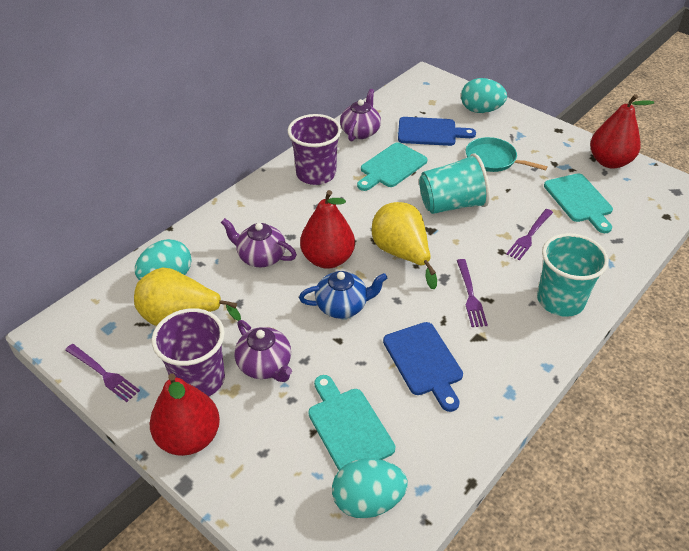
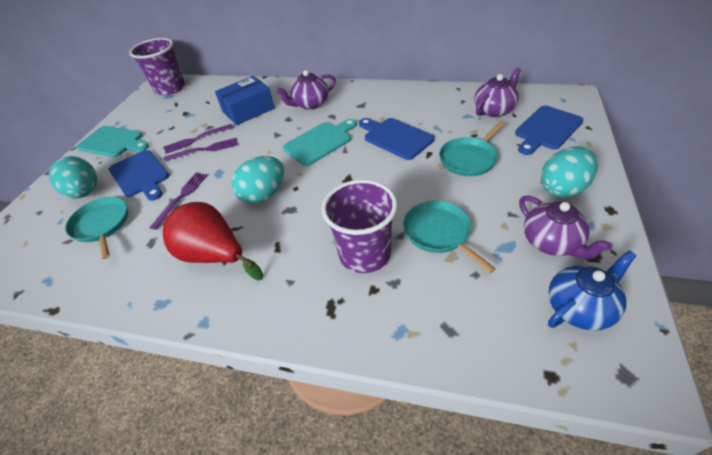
blue box: 0 -> 1
blue cutting board: 2 -> 3
red pear: 3 -> 1
turquoise cup: 2 -> 0
turquoise cutting board: 3 -> 2
turquoise pan: 1 -> 3
yellow pear: 2 -> 0

